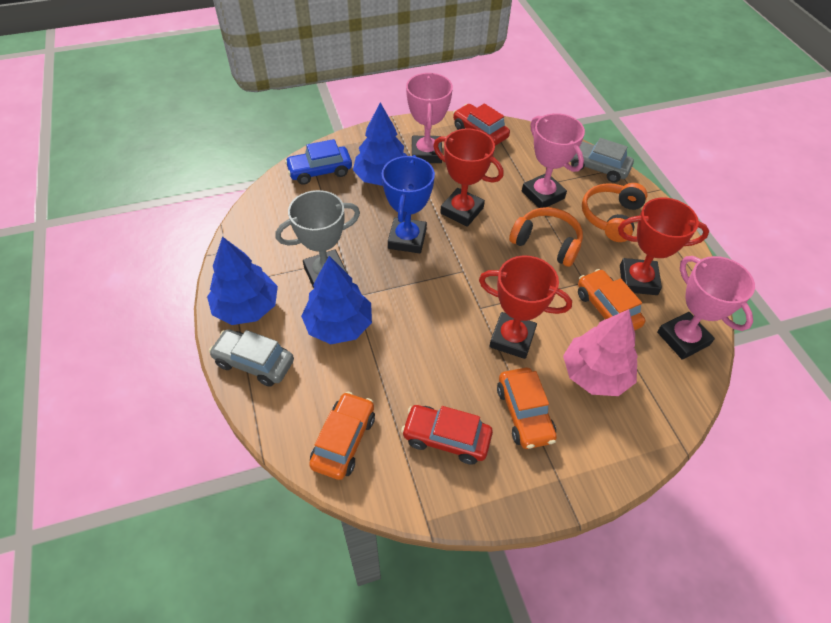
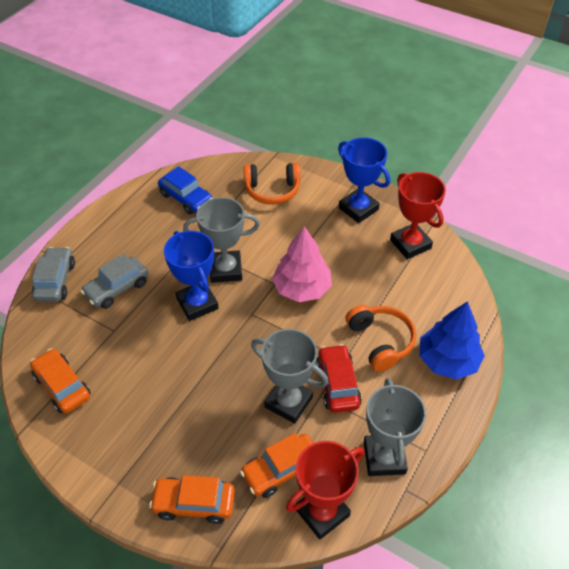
blue tree: 3 -> 1
blue trophy: 1 -> 2
grey trophy: 1 -> 3
pink trophy: 3 -> 0
red car: 2 -> 1
red trophy: 3 -> 2

